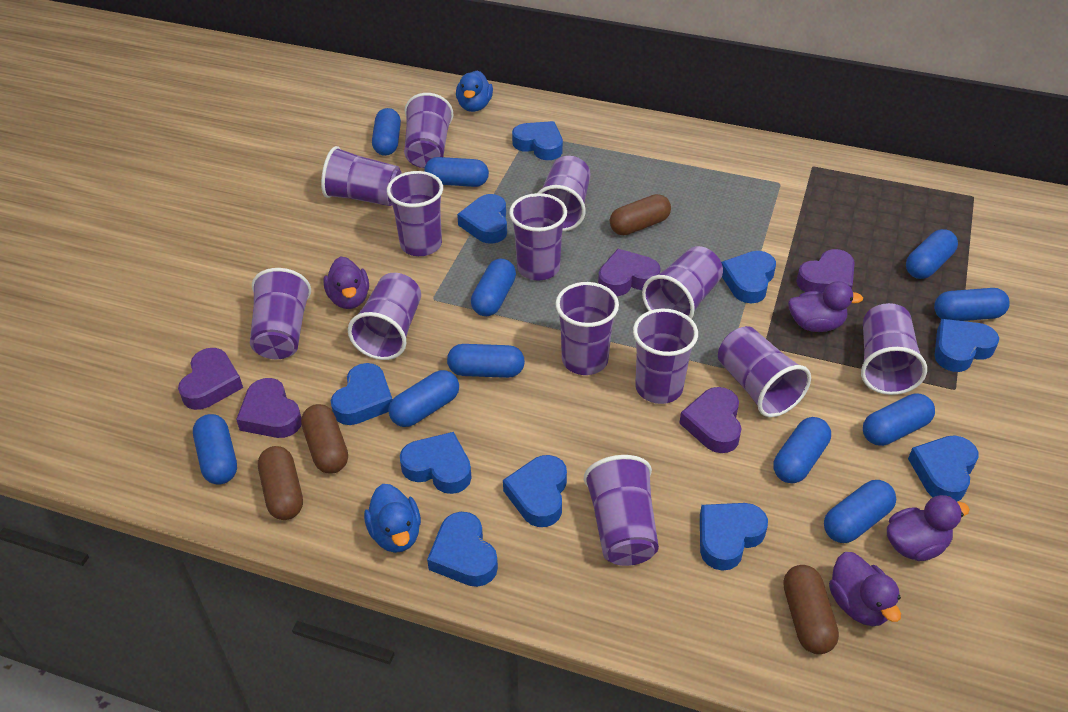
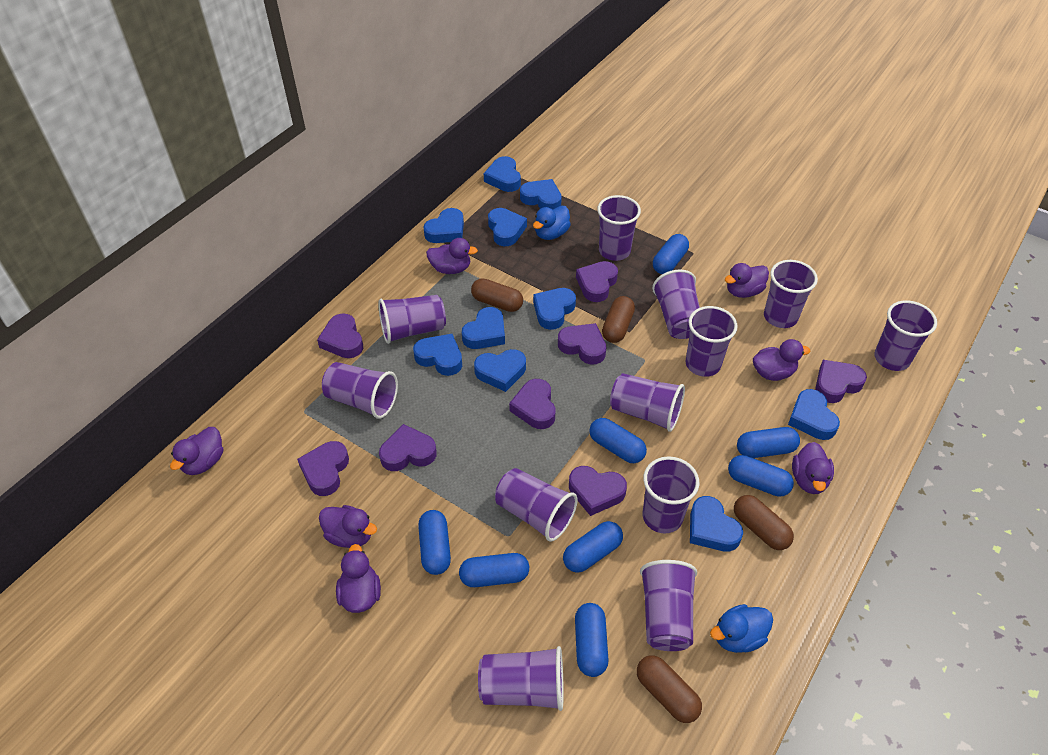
blue capsule: 11 -> 8
purple cup: 13 -> 12
purple duck: 4 -> 7
purple heart: 5 -> 8

